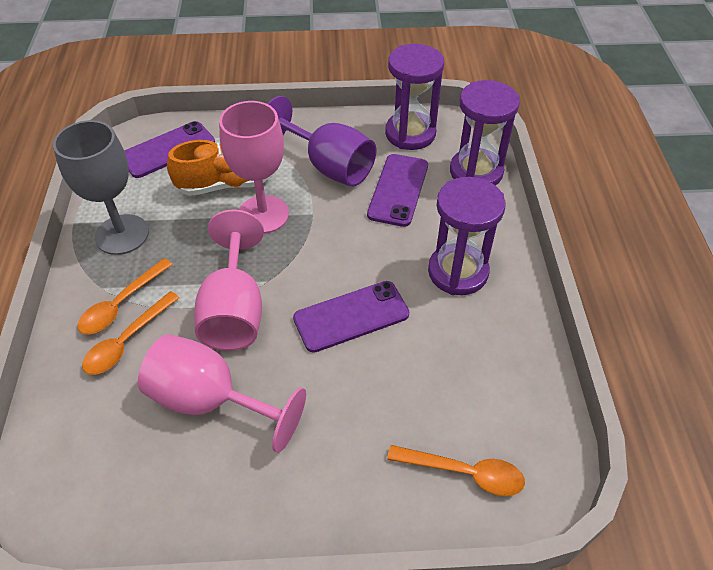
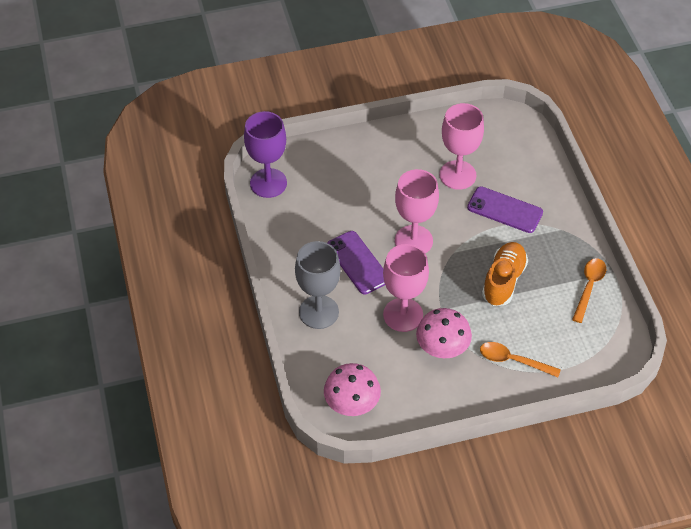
orange spoon: 3 -> 2
pink mushroom: 0 -> 2
purple hourglass: 3 -> 0
purple phone: 3 -> 2

